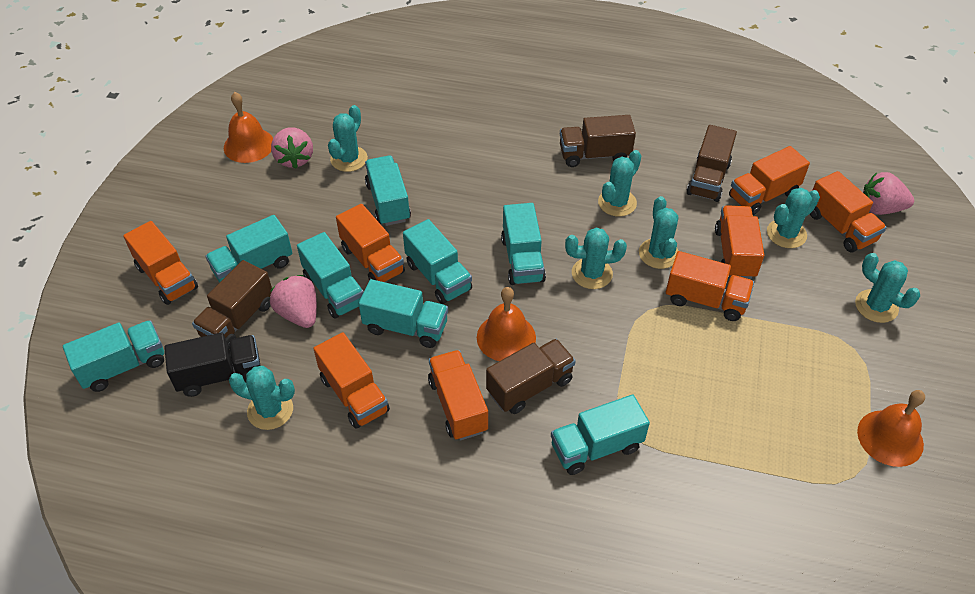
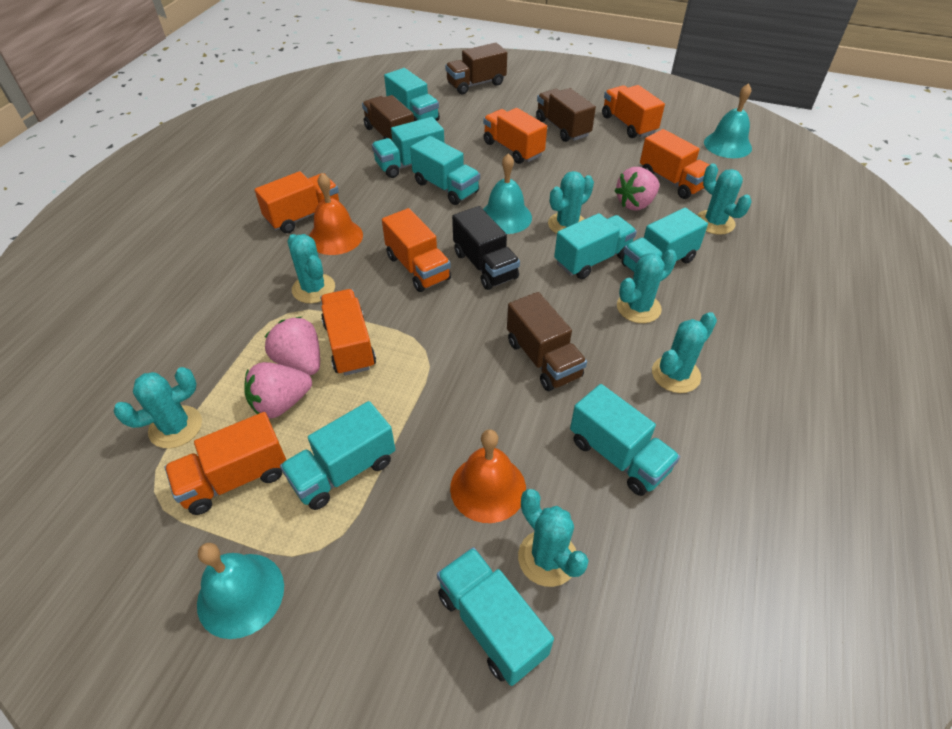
orange bell: 3 -> 2
orange truck: 8 -> 7
turquoise bell: 0 -> 3

